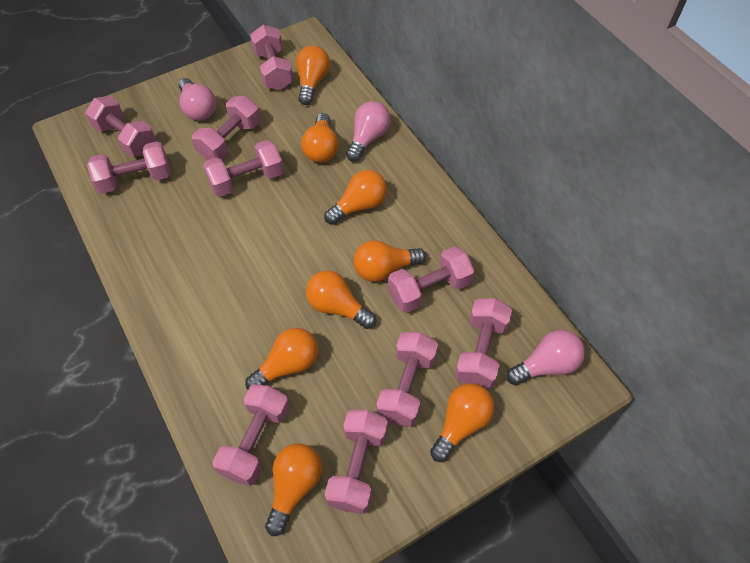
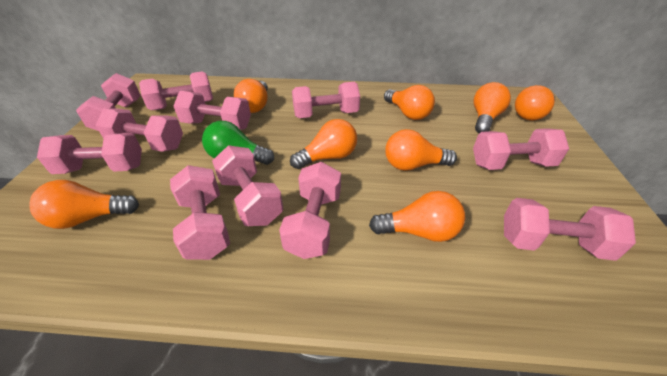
green light bulb: 0 -> 1
pink dumbbell: 10 -> 11
pink light bulb: 3 -> 0

